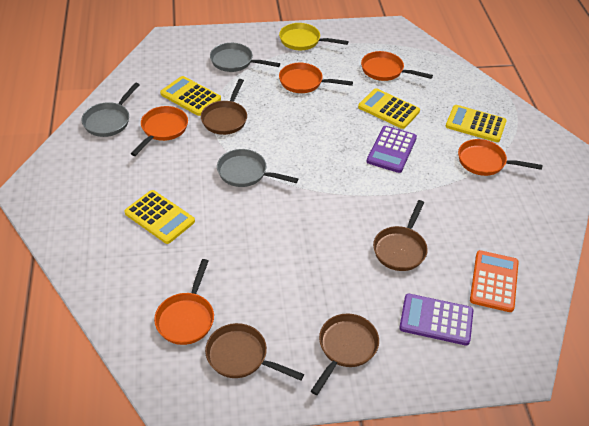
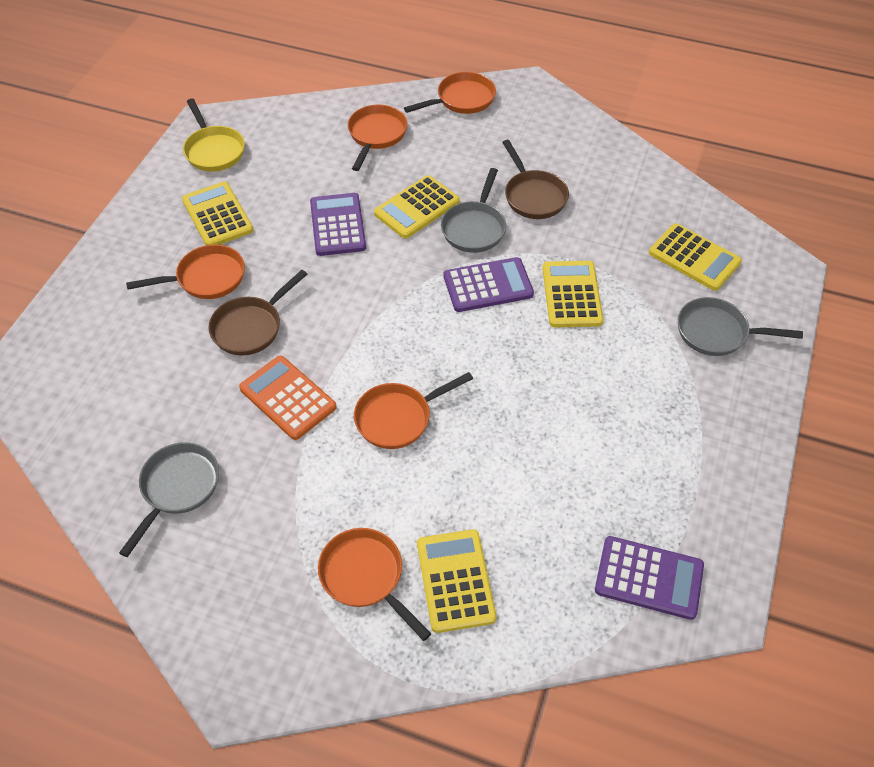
brown pan: 4 -> 2
purple calculator: 2 -> 3
yellow calculator: 4 -> 5

